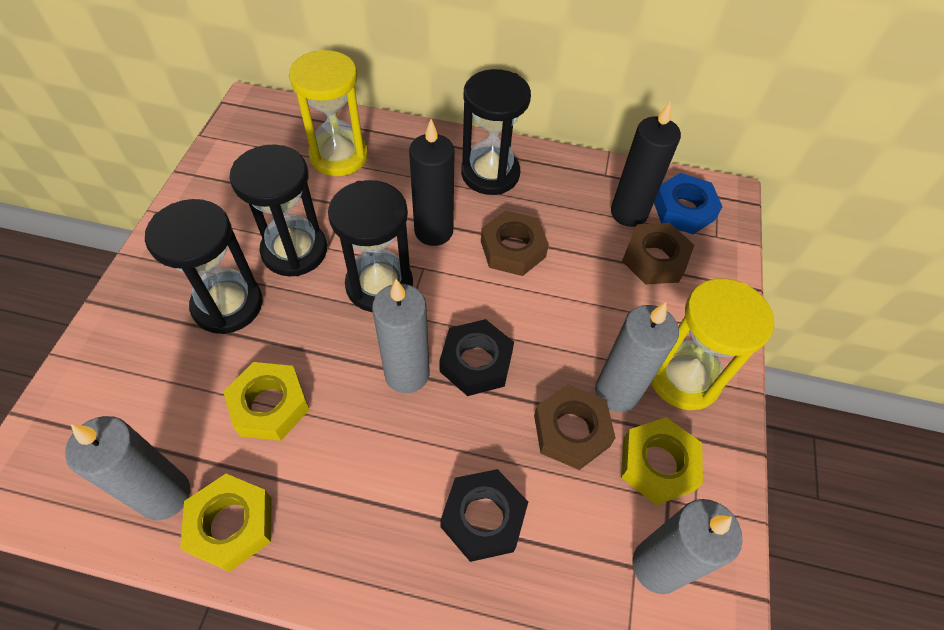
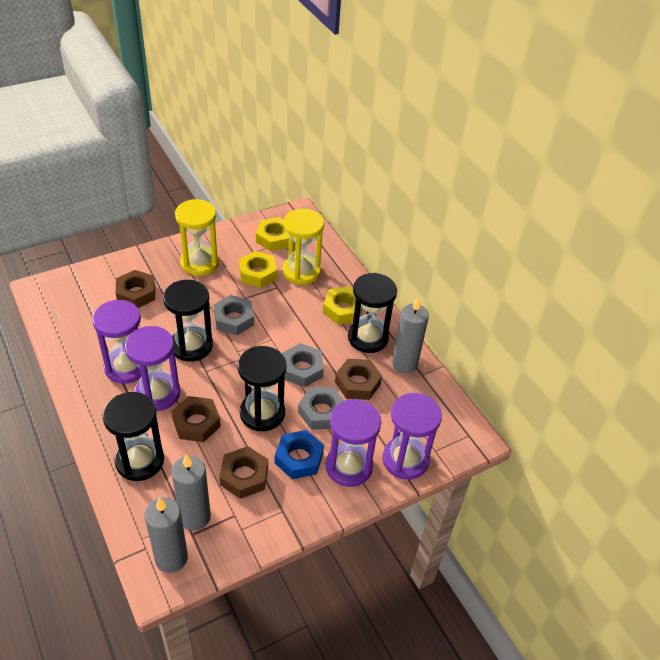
black candle: 2 -> 0
black nut: 2 -> 0
brown nut: 3 -> 4
grey candle: 4 -> 3
grey nut: 0 -> 3
purple hourglass: 0 -> 4

